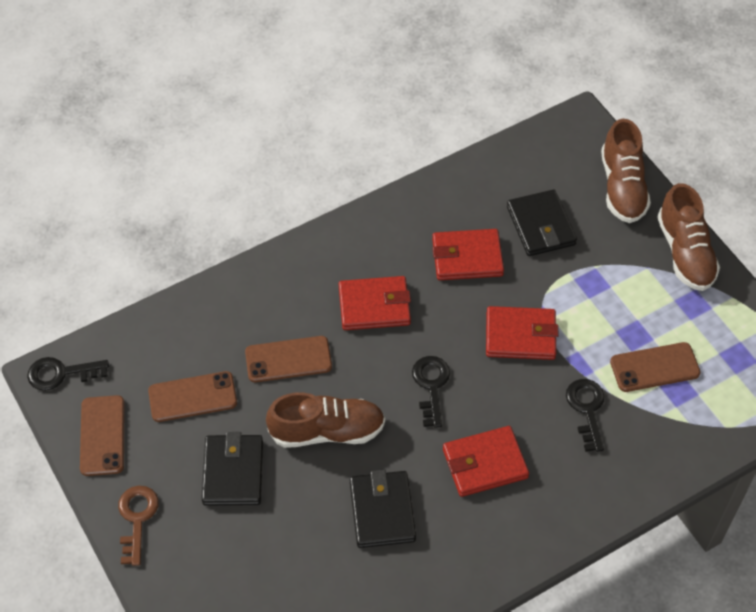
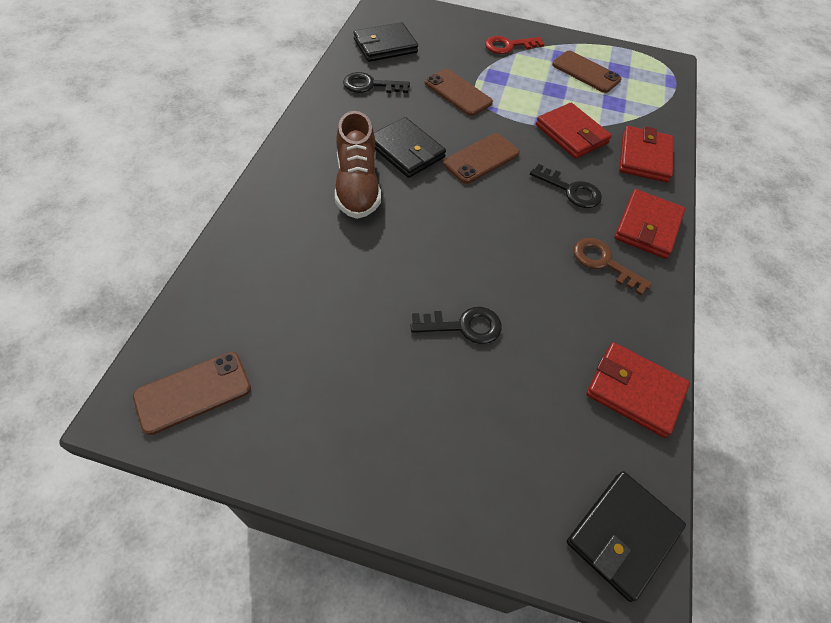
brown shoe: 3 -> 1
red key: 0 -> 1

